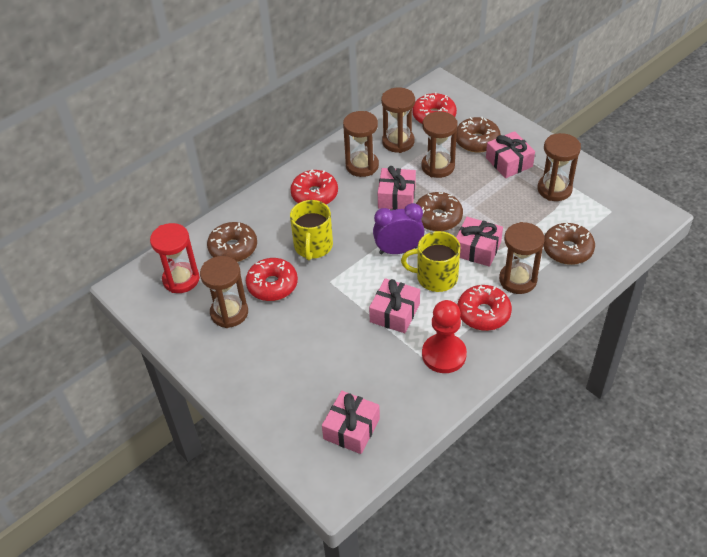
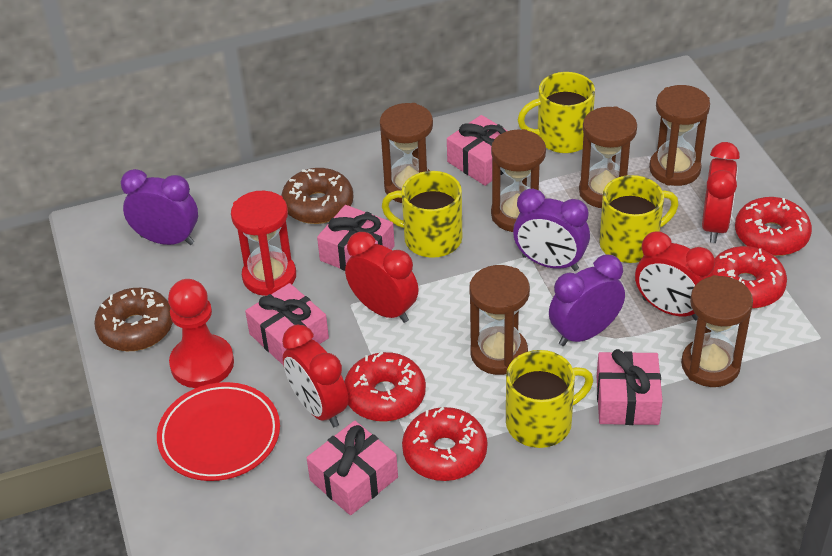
brown donut: 4 -> 2
purple clock: 1 -> 3
red clock: 0 -> 4
red plate: 0 -> 1
yellow mug: 2 -> 4

